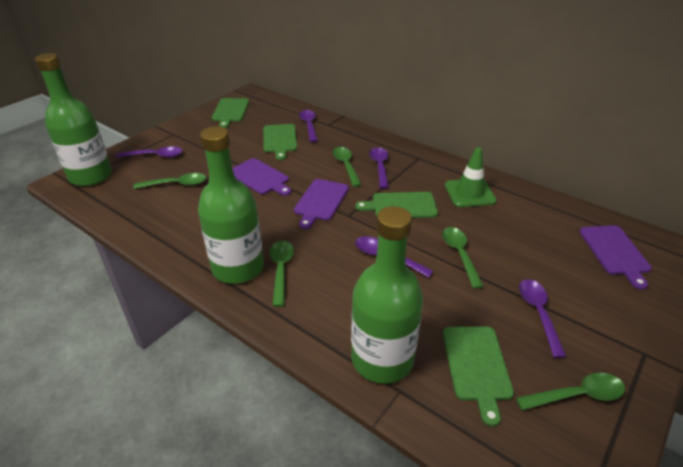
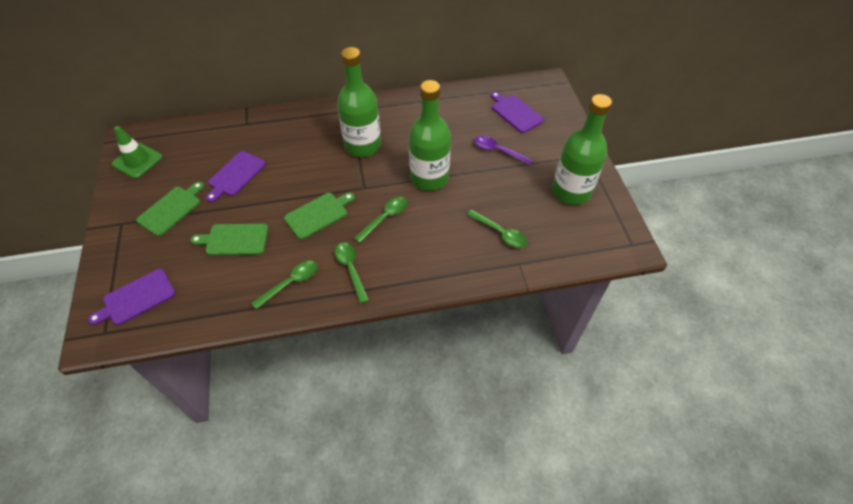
green cutting board: 4 -> 3
green spoon: 5 -> 4
purple spoon: 5 -> 1

